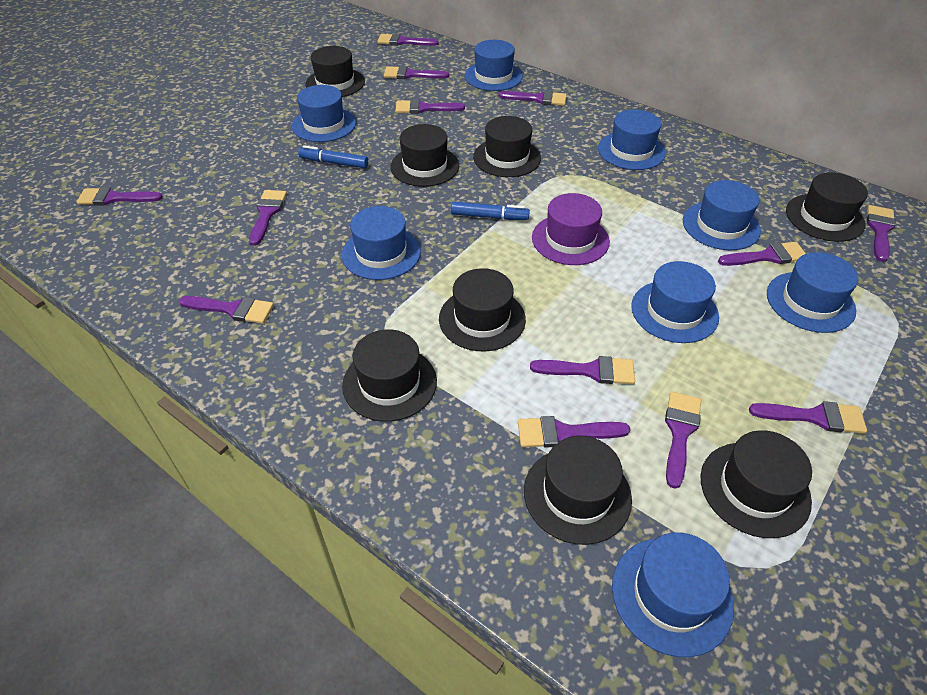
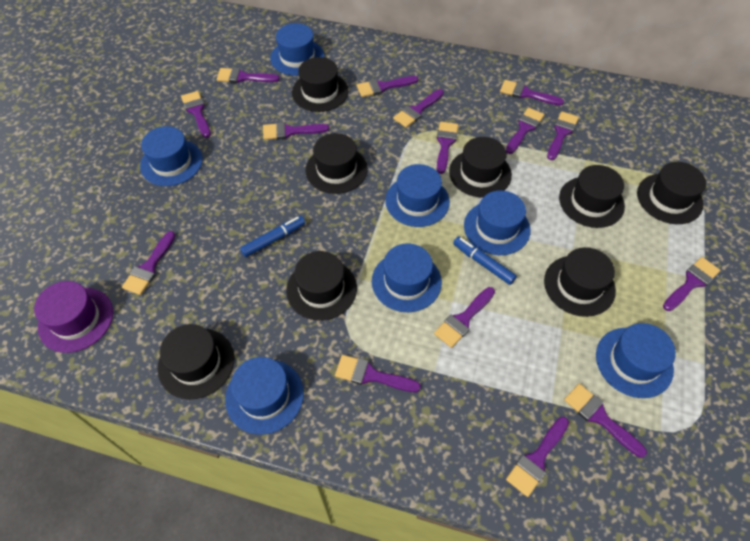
blue hat: 8 -> 7
purple brush: 13 -> 15

